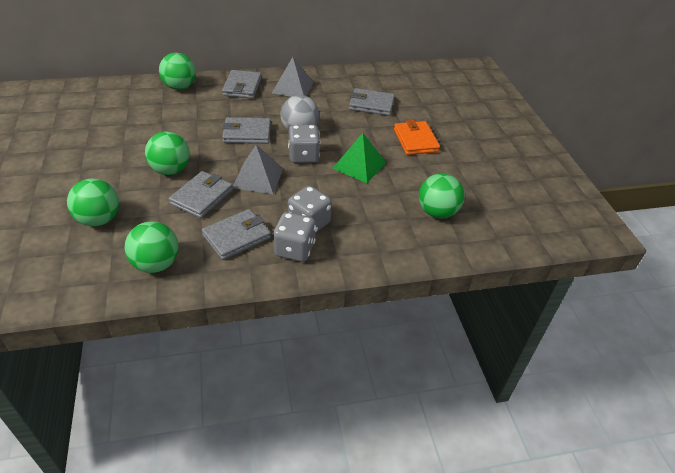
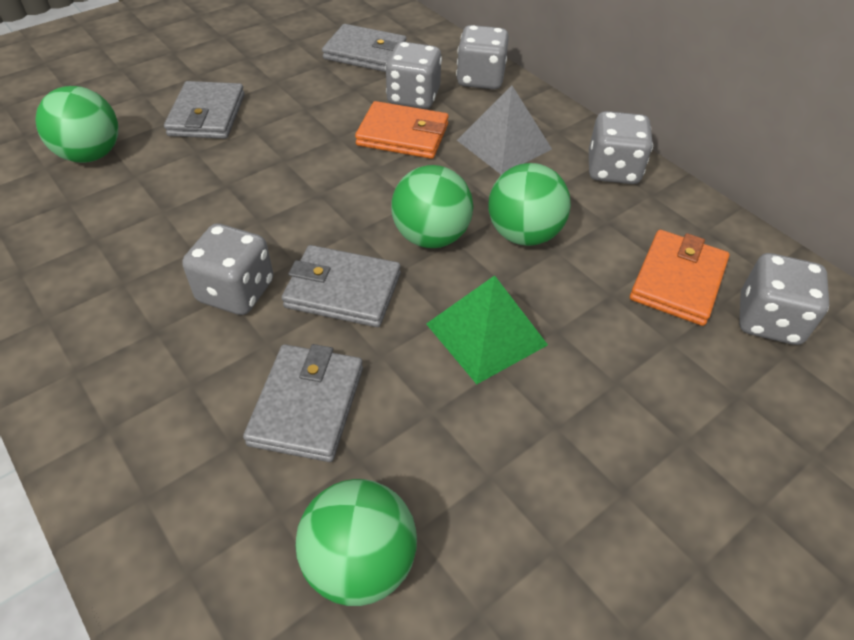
green ball: 5 -> 4
grey ball: 1 -> 0
grey dice: 3 -> 5
grey pyramid: 2 -> 1
grey wallet: 5 -> 4
orange wallet: 1 -> 2

